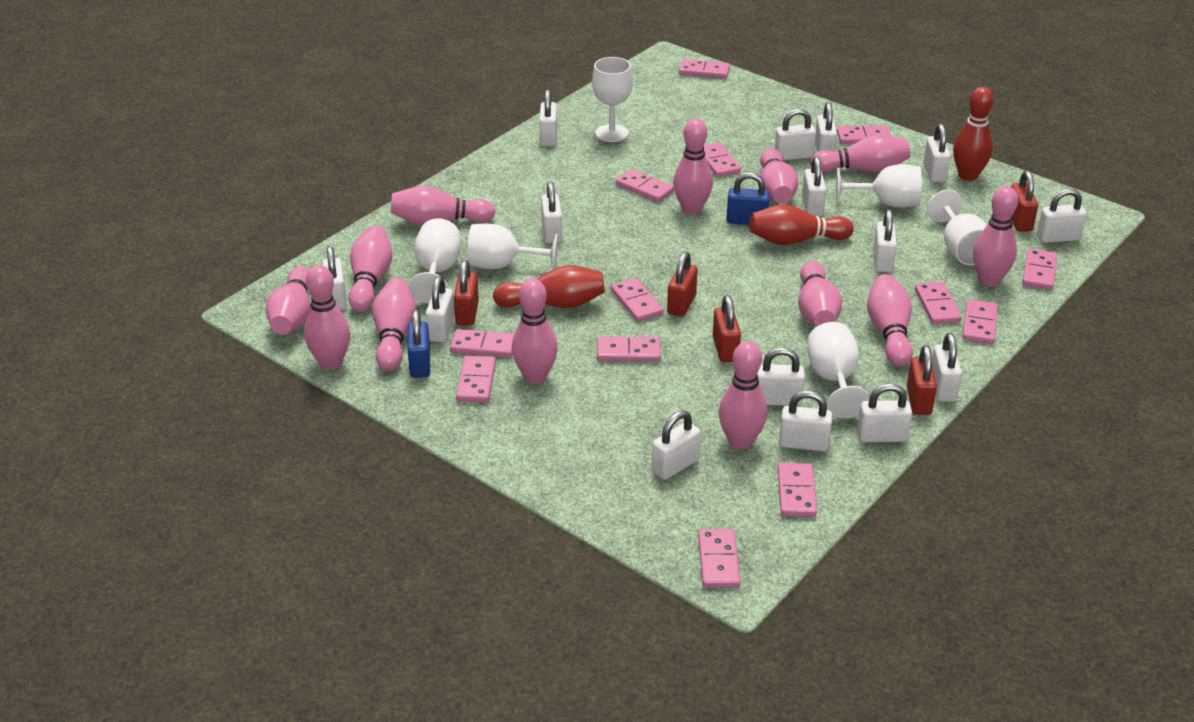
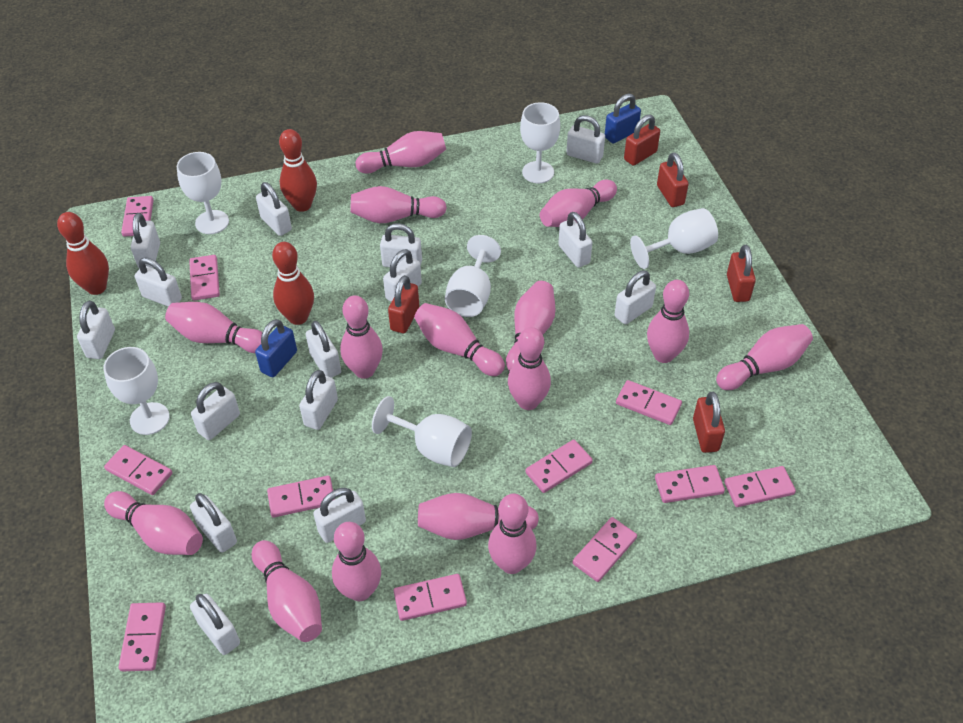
pink bowling pin: 13 -> 15
pink domino: 13 -> 11

